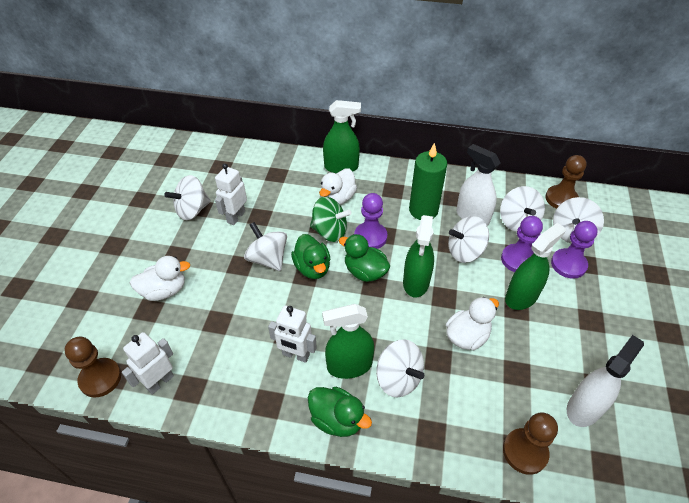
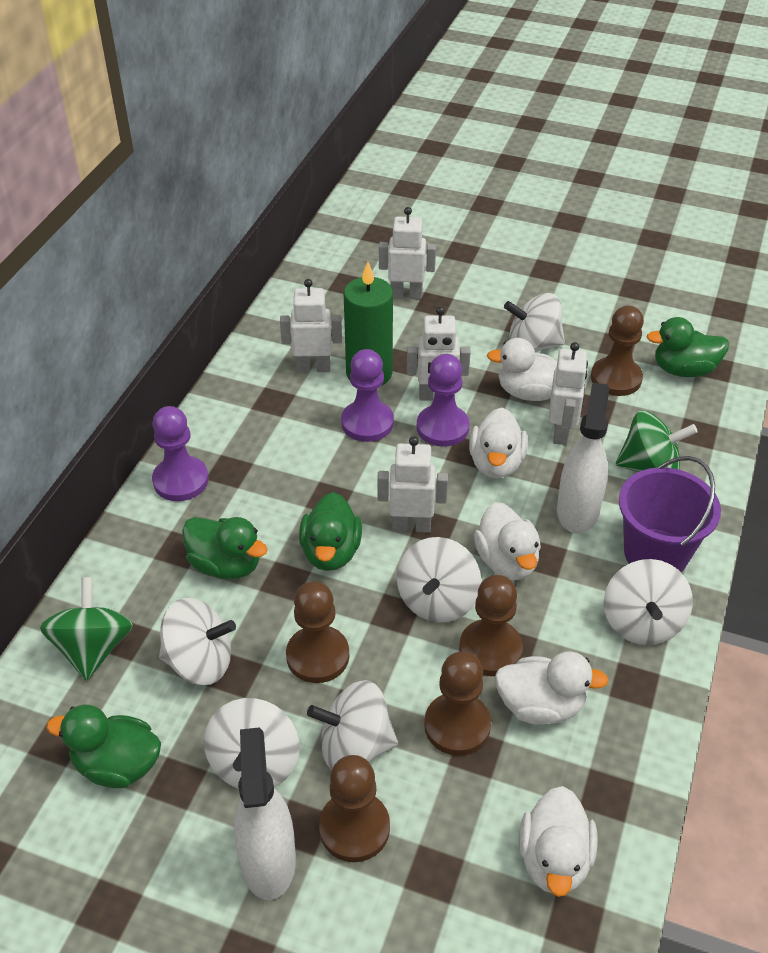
brown pawn: 3 -> 5
green duck: 3 -> 4
green spinning top: 1 -> 2
green spray bottle: 4 -> 0
purple bucket: 0 -> 1
white duck: 3 -> 5
white robot: 3 -> 5

